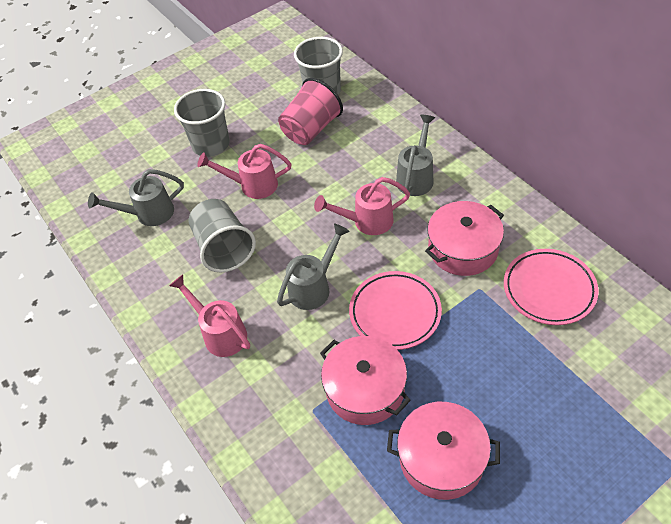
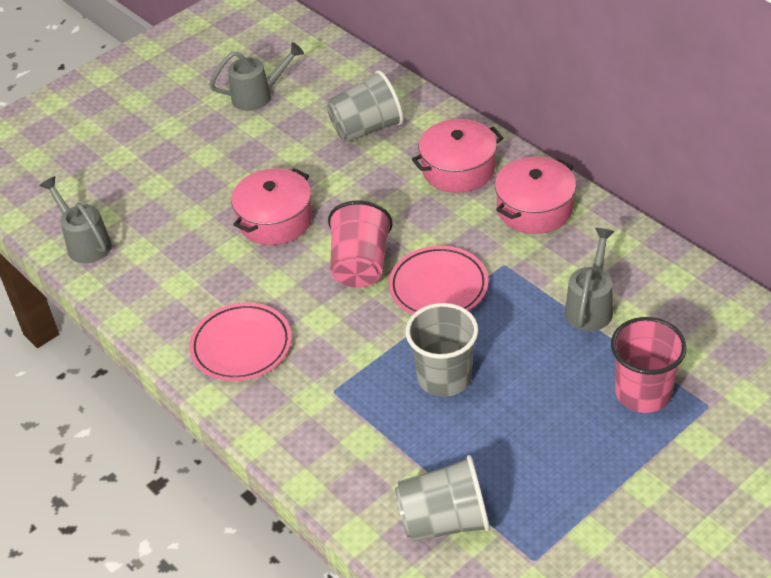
pink cup: 1 -> 2
pink watering can: 3 -> 0

